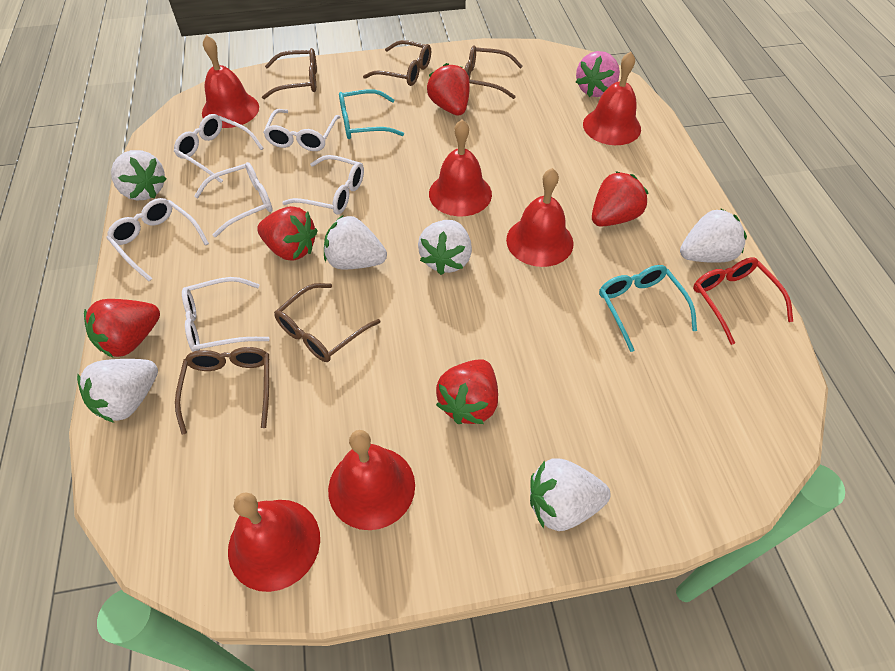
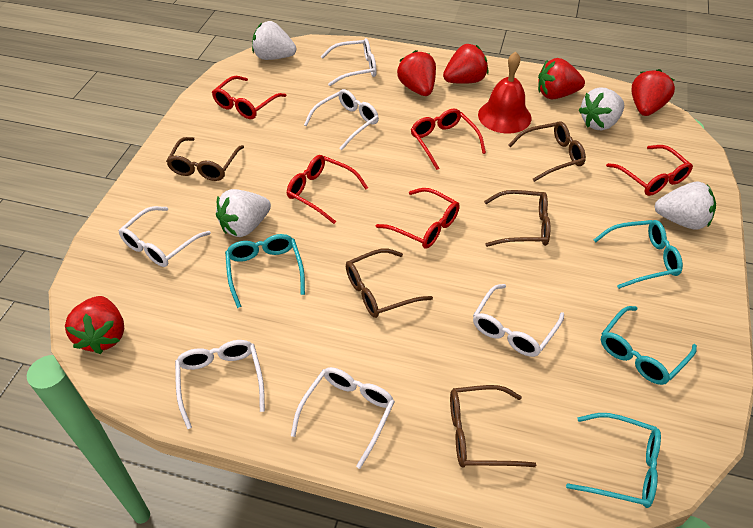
pink strawberry: 1 -> 0
red bell: 6 -> 1
red glasses: 1 -> 5
turquoise glasses: 2 -> 4
white strawberry: 6 -> 4

